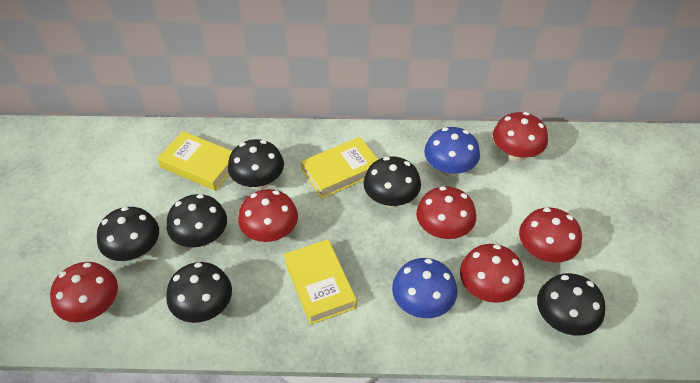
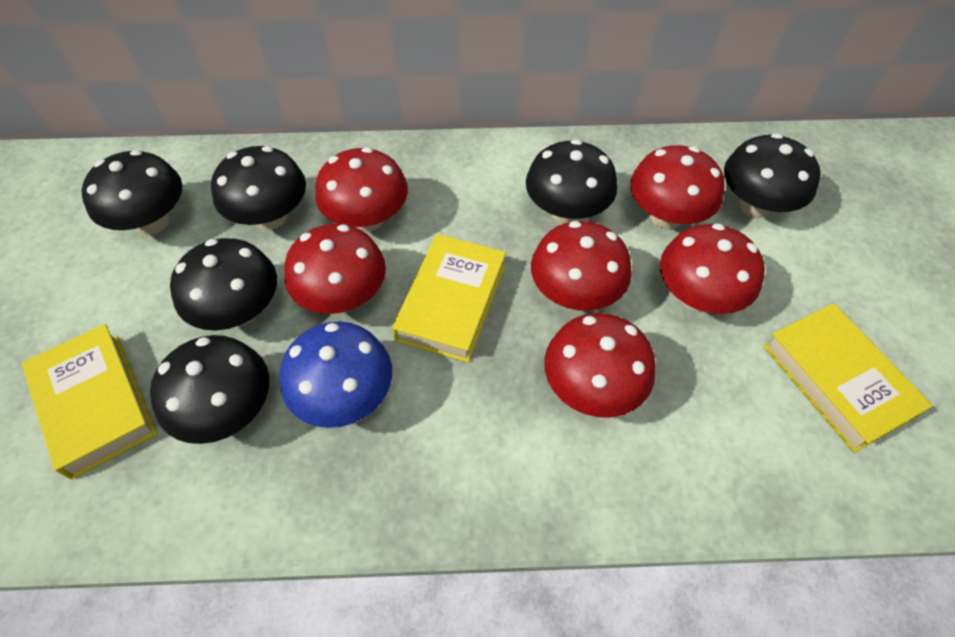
blue mushroom: 2 -> 1

